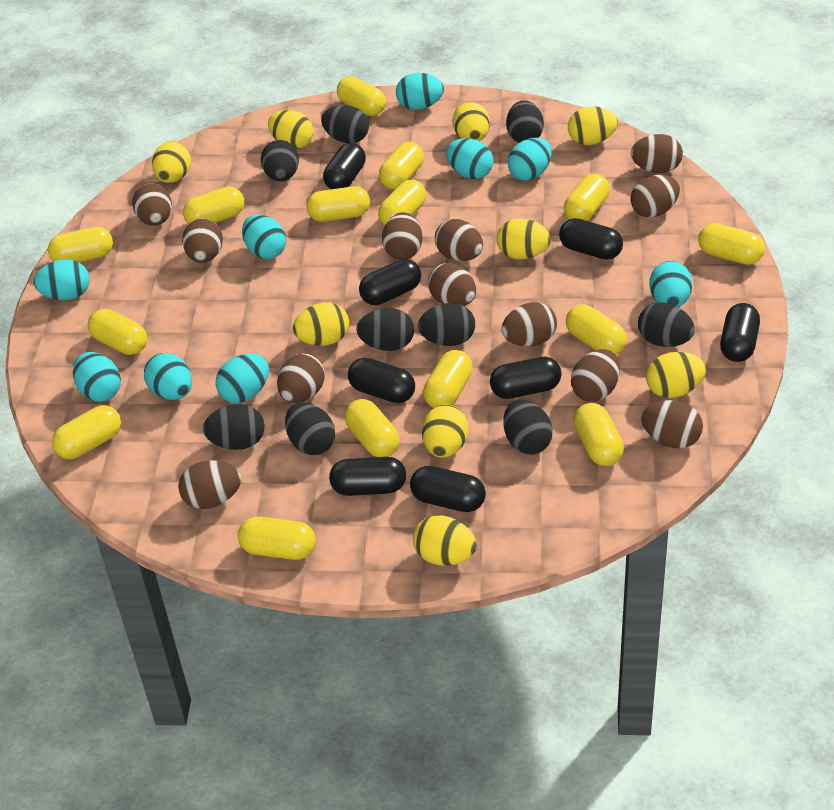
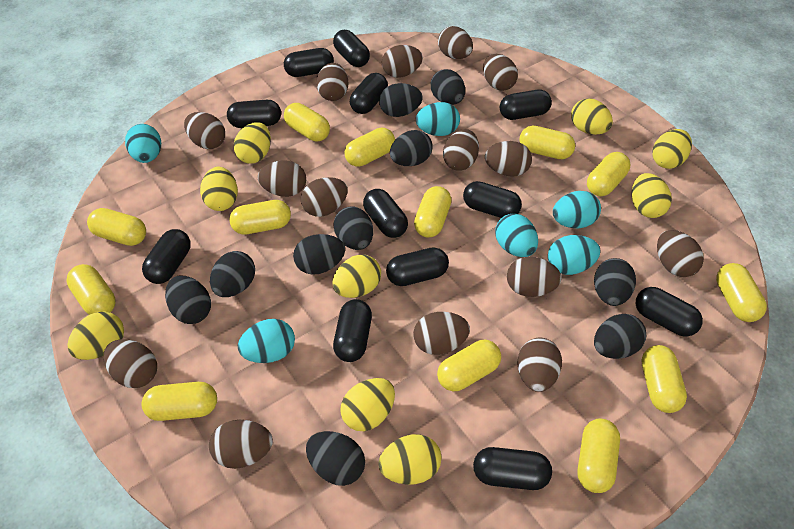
black capsule: 8 -> 12
black egg: 9 -> 10
brown egg: 12 -> 15
turquoise egg: 9 -> 6
yellow capsule: 15 -> 13

